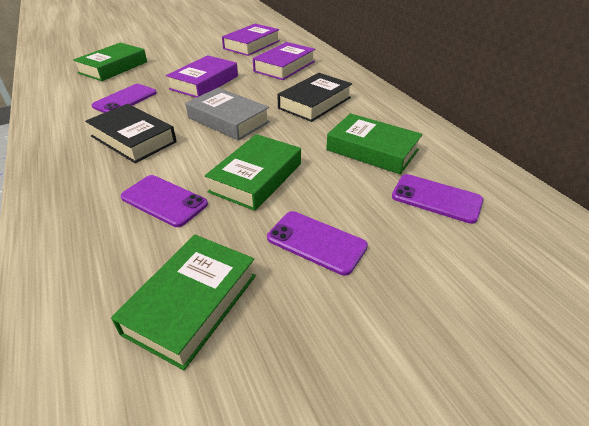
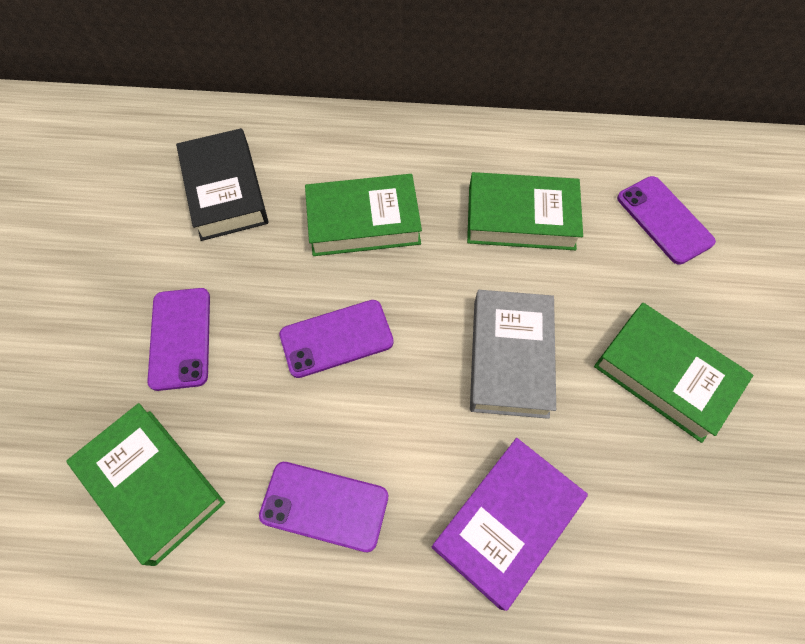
black book: 2 -> 1
purple book: 3 -> 1

